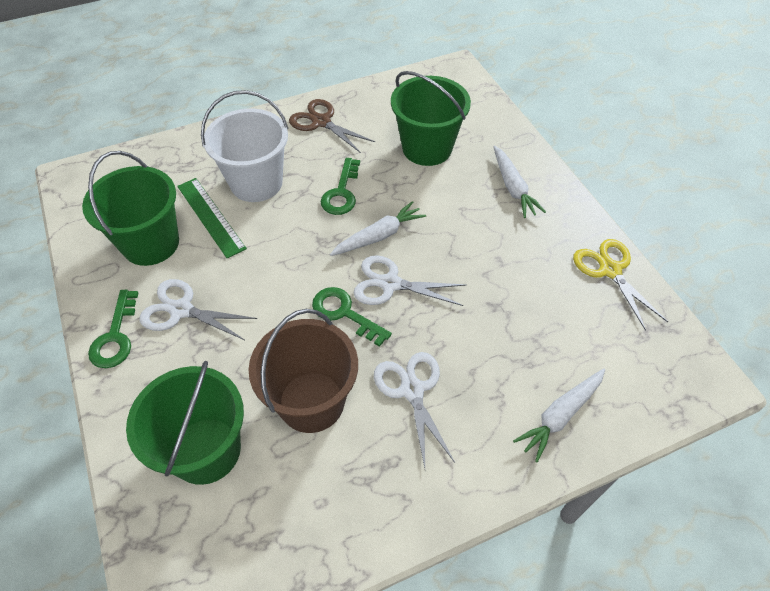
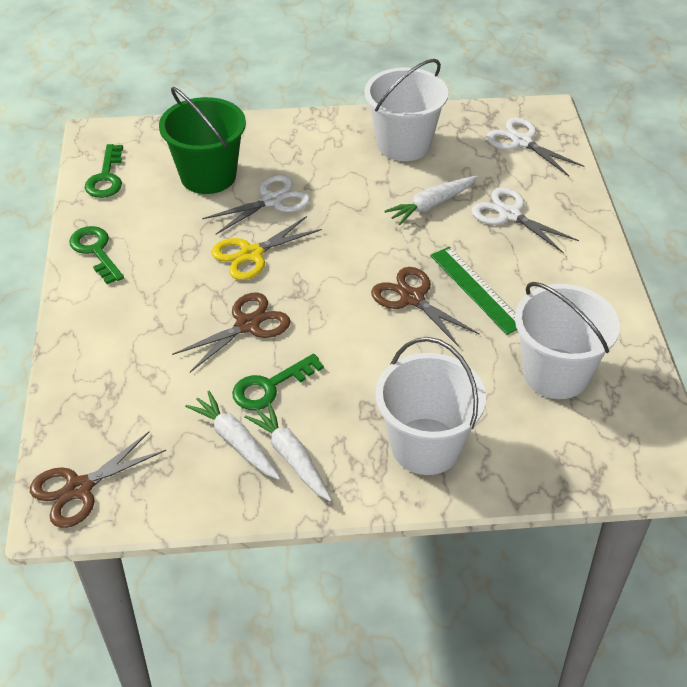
brown bucket: 1 -> 0
brown scissors: 1 -> 3
green bucket: 3 -> 1
white bucket: 1 -> 3

